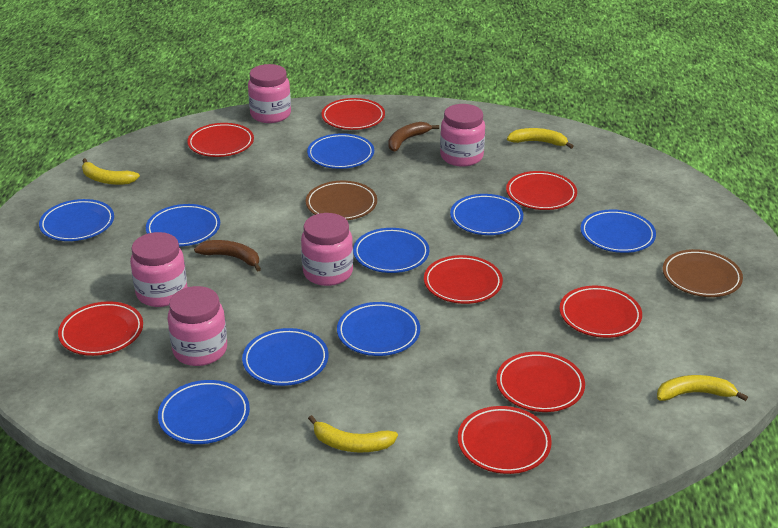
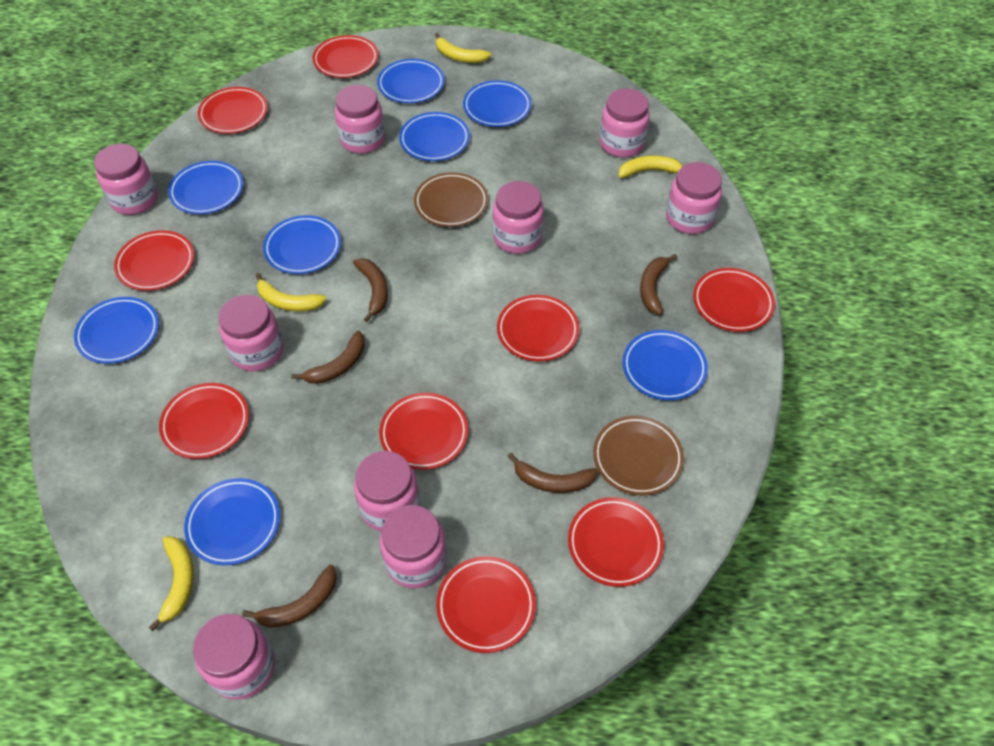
blue plate: 9 -> 8
brown banana: 2 -> 5
pink jar: 5 -> 9
red plate: 8 -> 9

